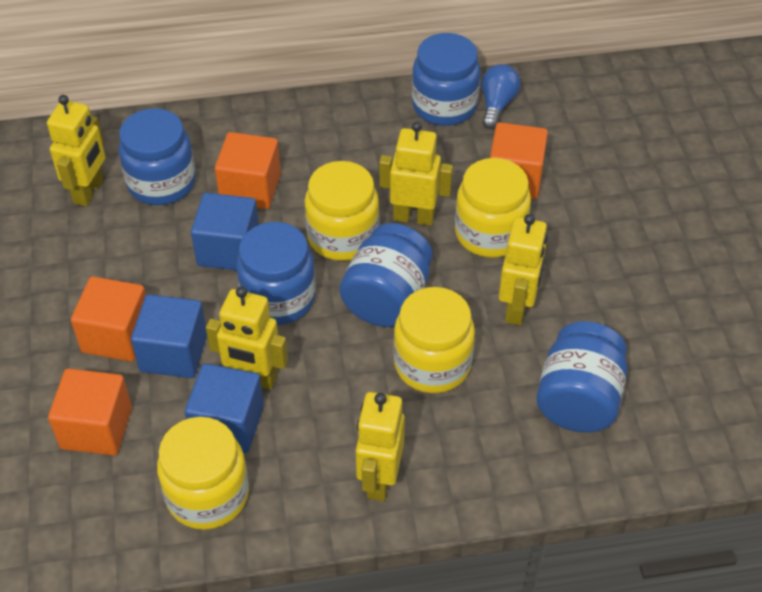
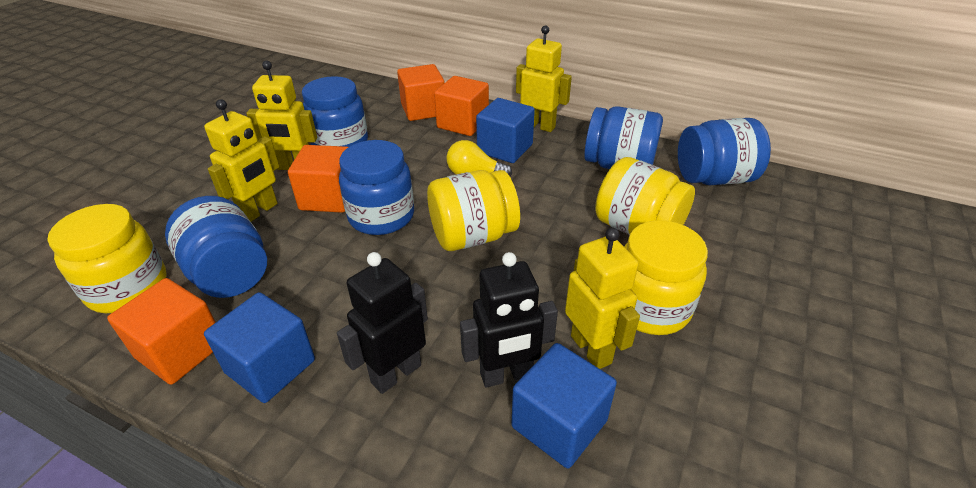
black robot: 0 -> 2
blue light bulb: 1 -> 0
yellow light bulb: 0 -> 1
yellow robot: 5 -> 4

